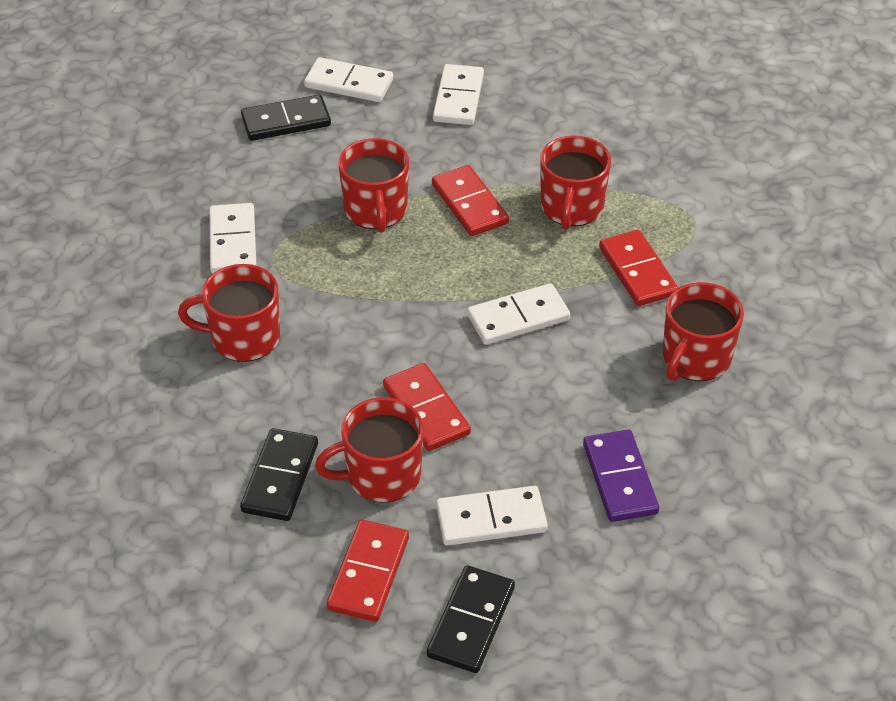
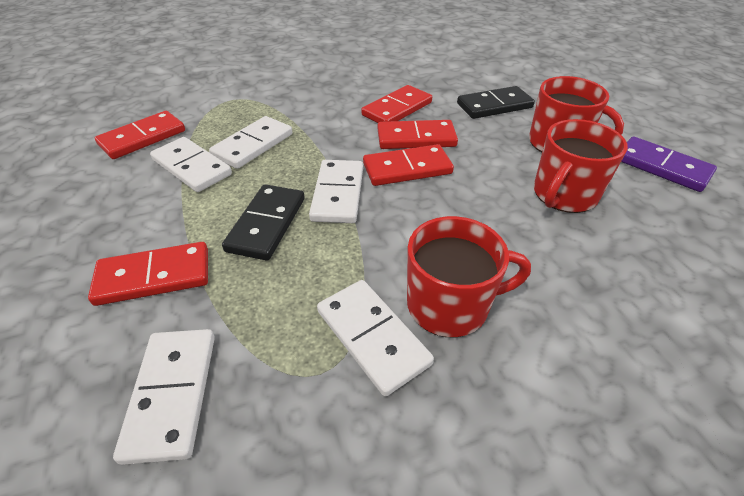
black domino: 3 -> 2
red domino: 4 -> 5
red mug: 5 -> 3

